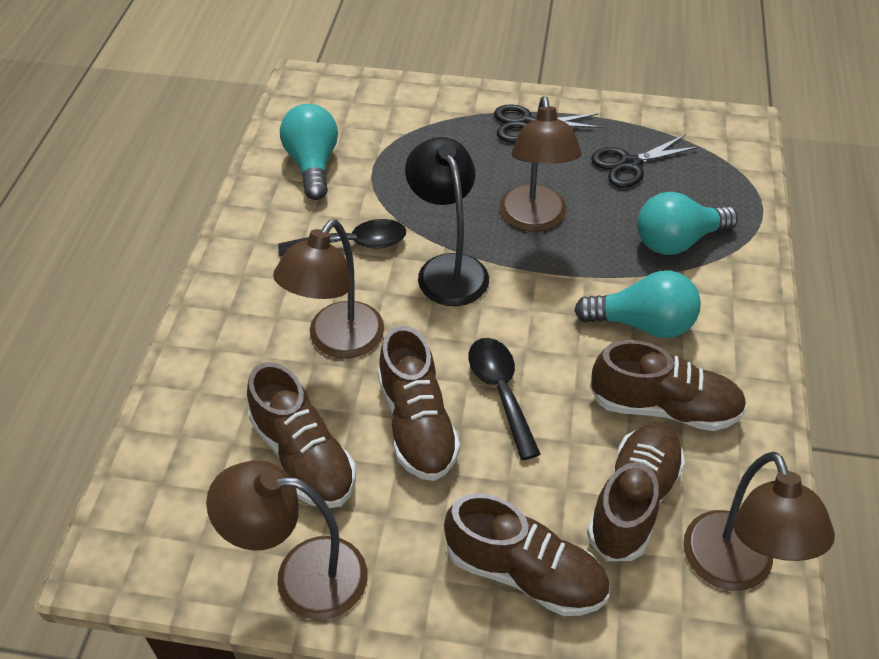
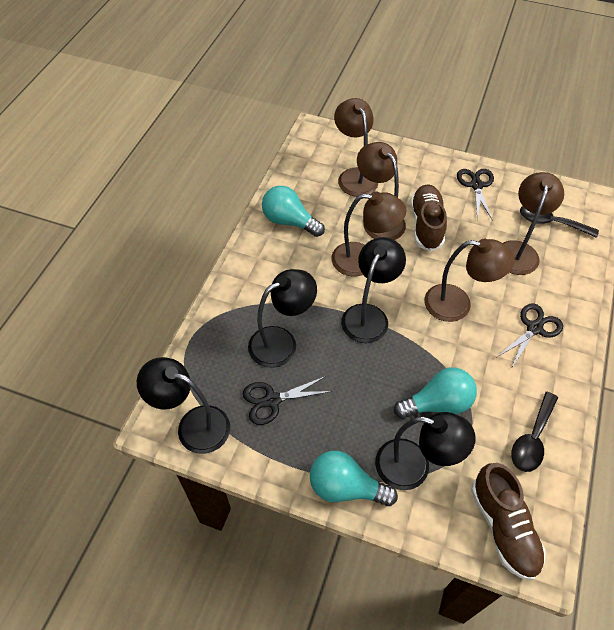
black lamp: 1 -> 4
black scissors: 2 -> 3
brown lamp: 4 -> 5
brown shoe: 5 -> 2

